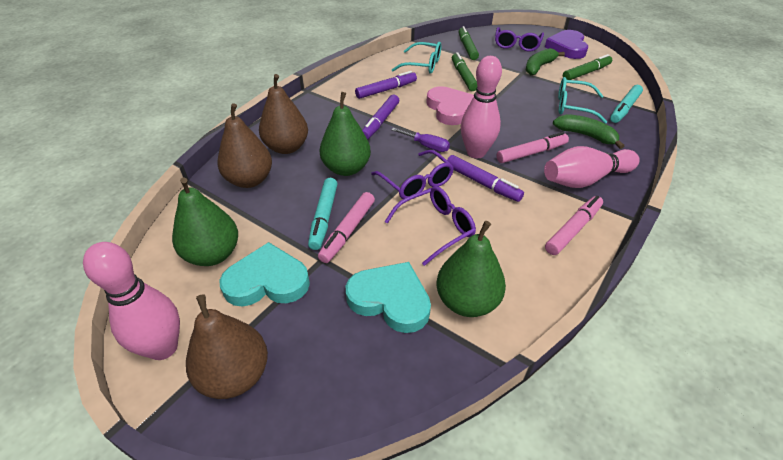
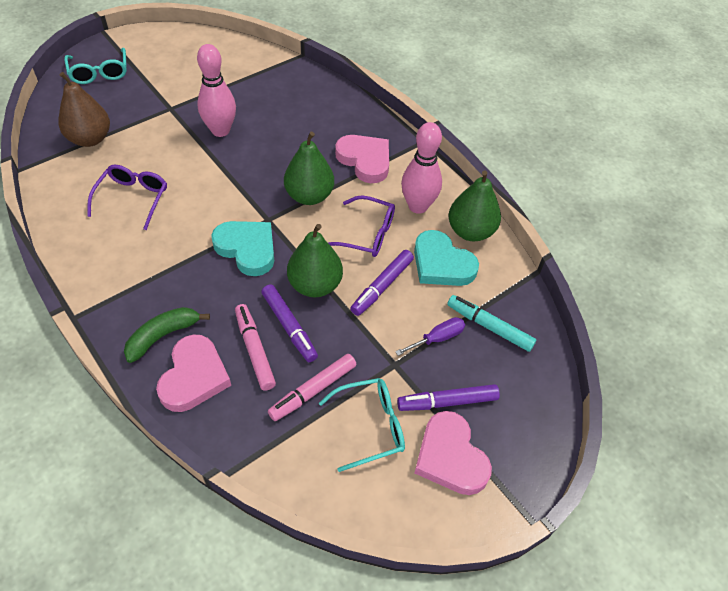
brown pear: 3 -> 1
green banana: 2 -> 1
green marker: 3 -> 0
pink bowling pin: 3 -> 2
pink heart: 1 -> 3
pink marker: 3 -> 2
purple glasses: 3 -> 2
purple heart: 1 -> 0
turquoise marker: 2 -> 1

